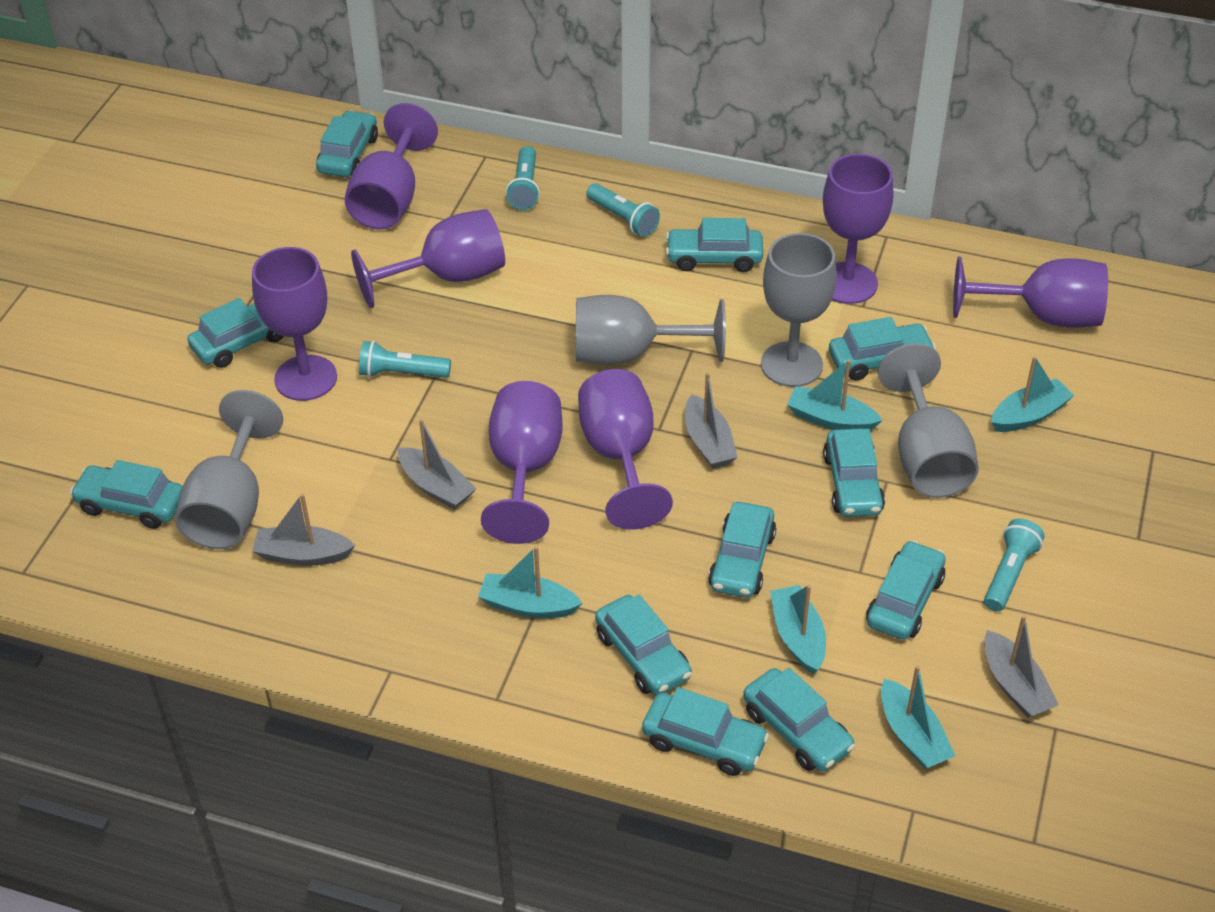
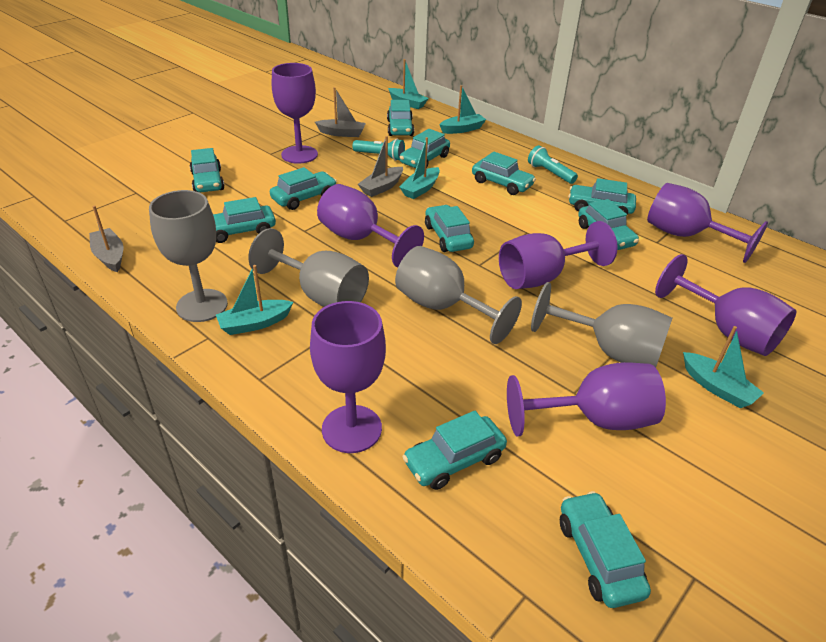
grey boat: 4 -> 3
turquoise flashlight: 4 -> 2

